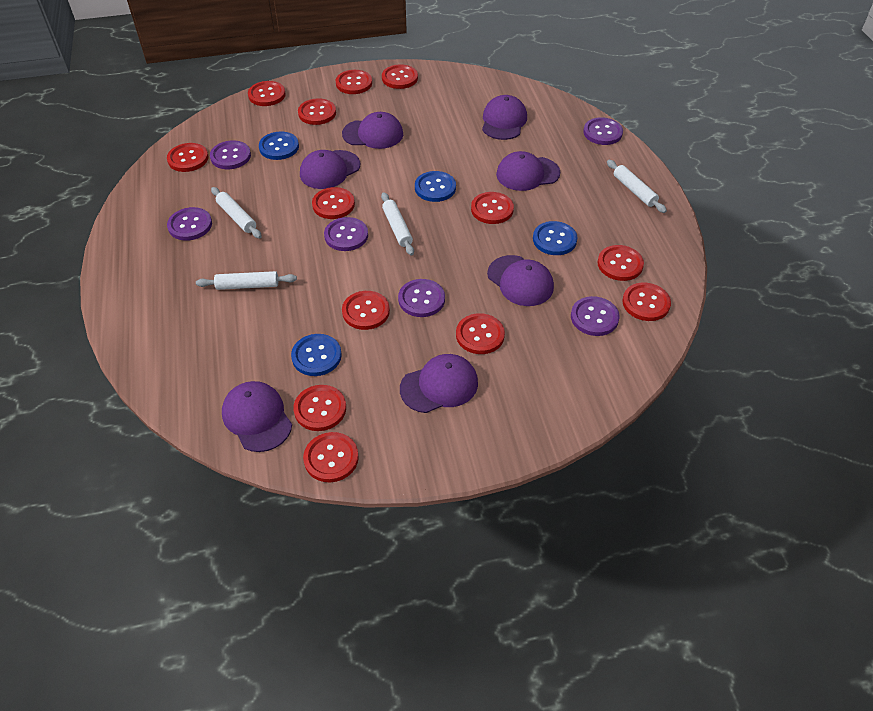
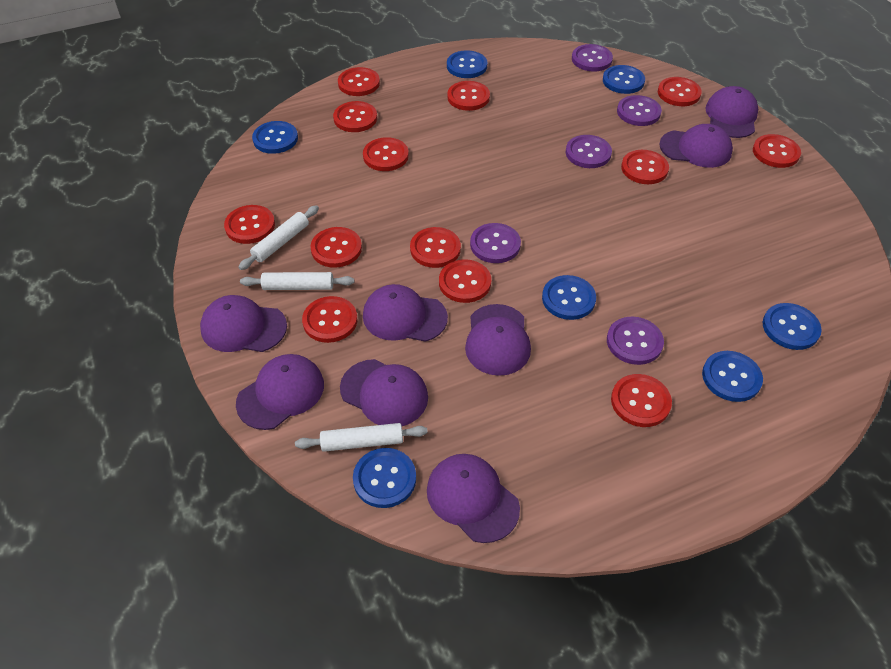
blue button: 4 -> 7
purple button: 6 -> 5
purple cap: 7 -> 8
white rolling pin: 4 -> 3

